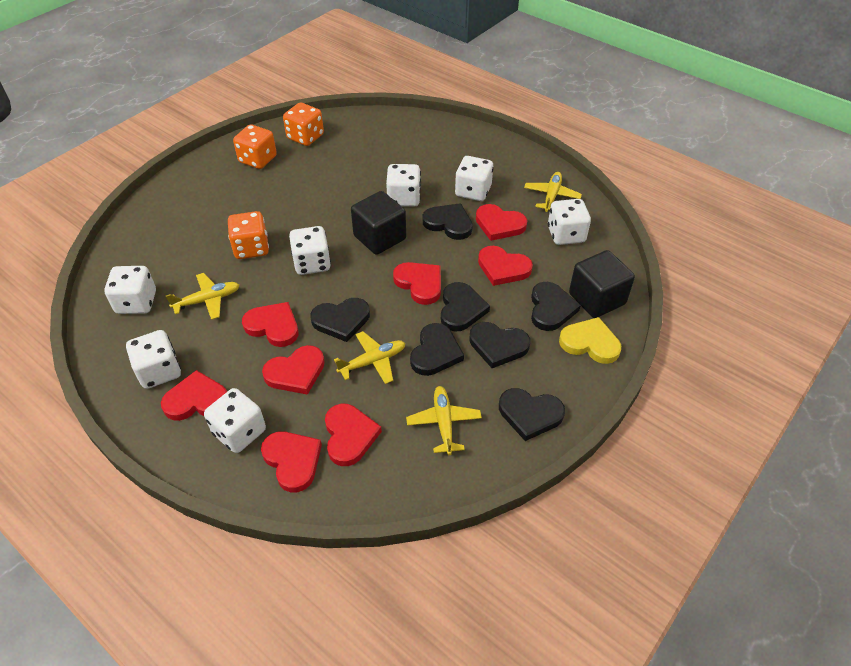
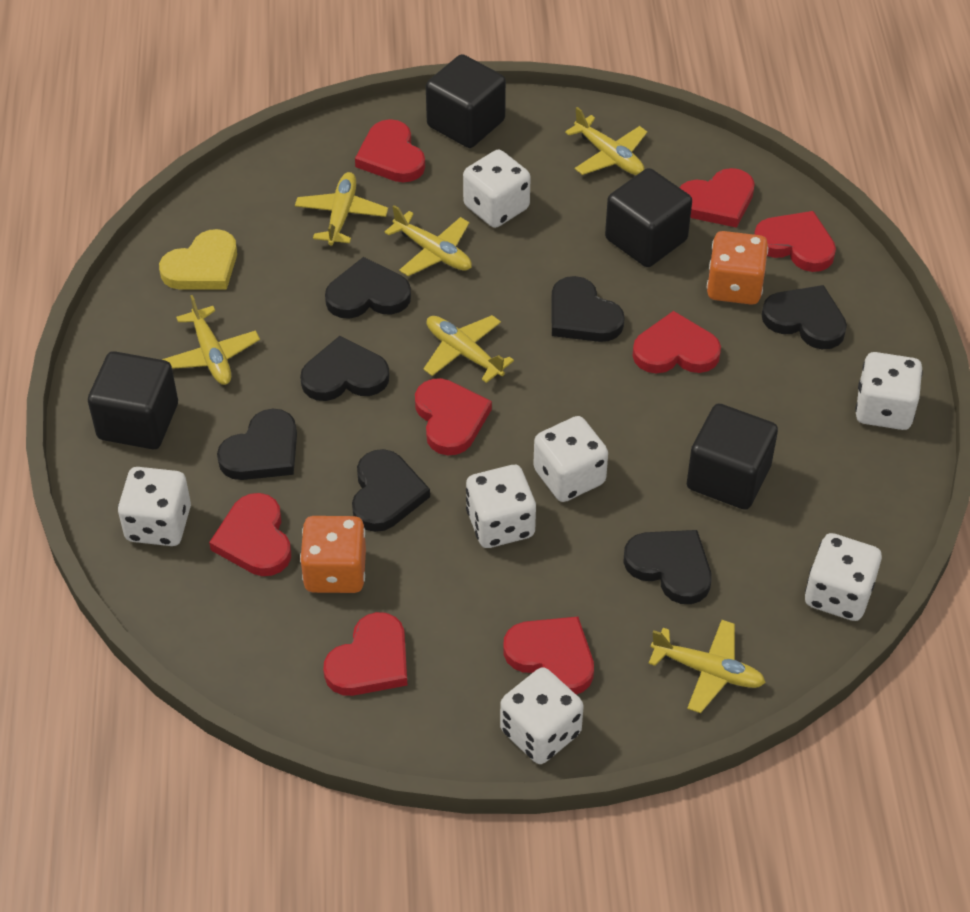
black cube: 2 -> 4
orange dice: 3 -> 2
yellow plane: 4 -> 6

